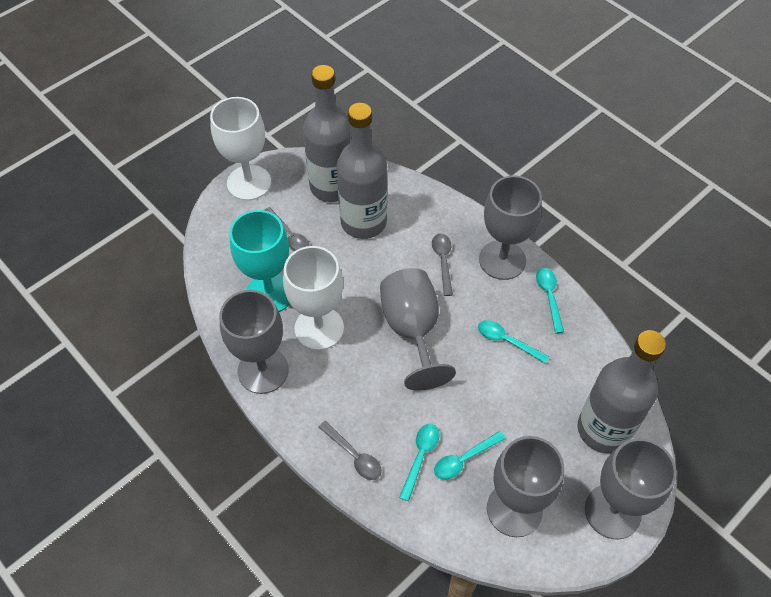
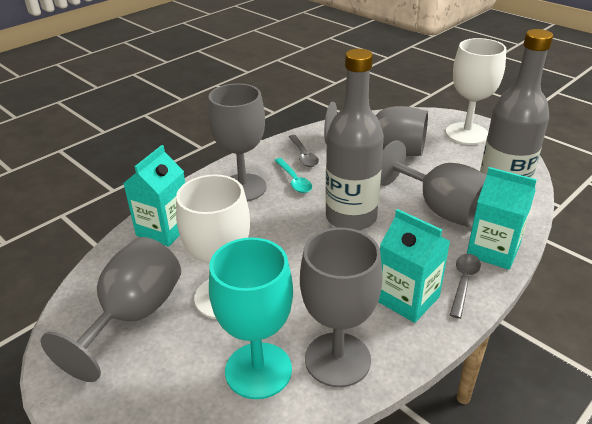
grey bottle: 3 -> 2
grey spoon: 3 -> 2
turquoise carton: 0 -> 3
turquoise spoon: 4 -> 1

